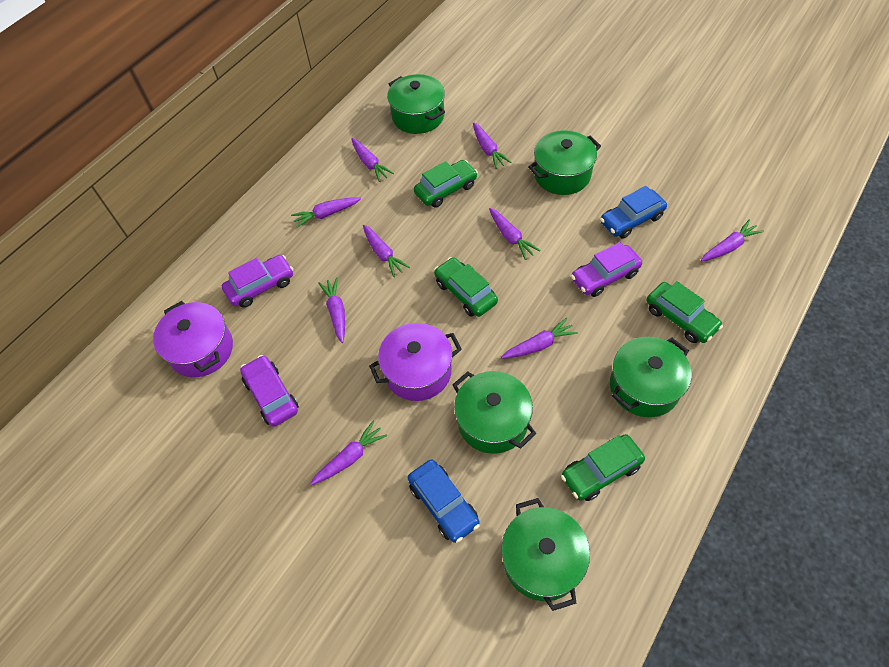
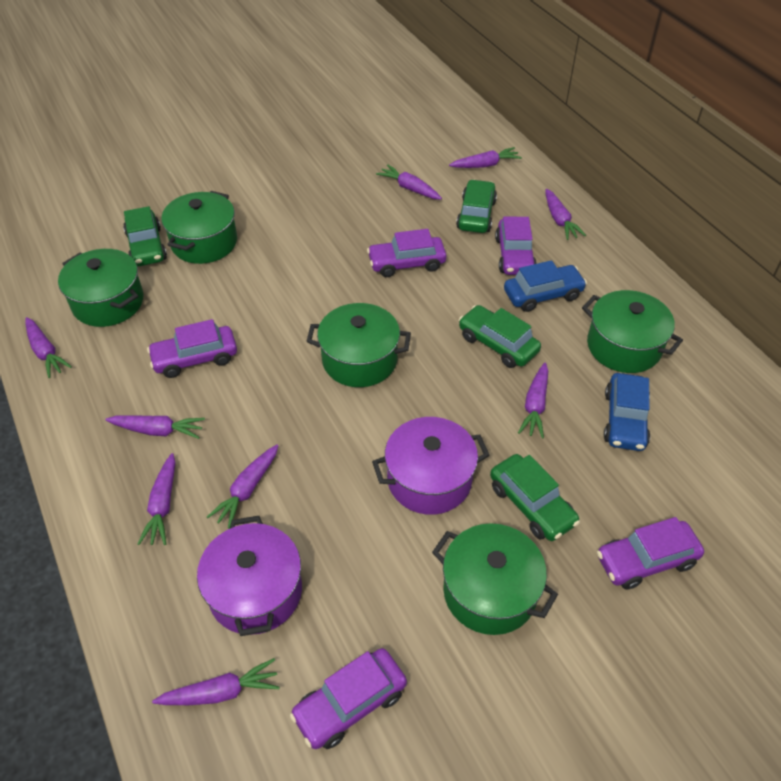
purple car: 3 -> 5

